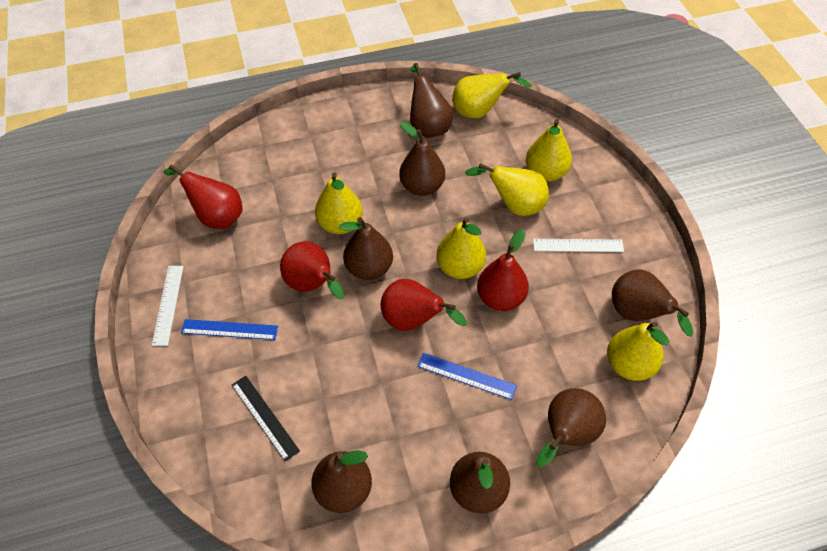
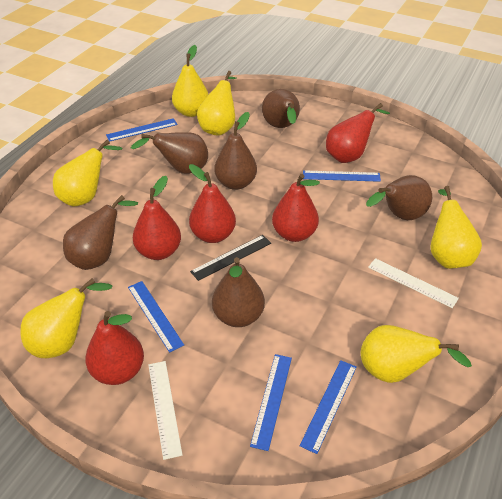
blue ruler: 2 -> 5
brown pear: 7 -> 6
red pear: 4 -> 5

